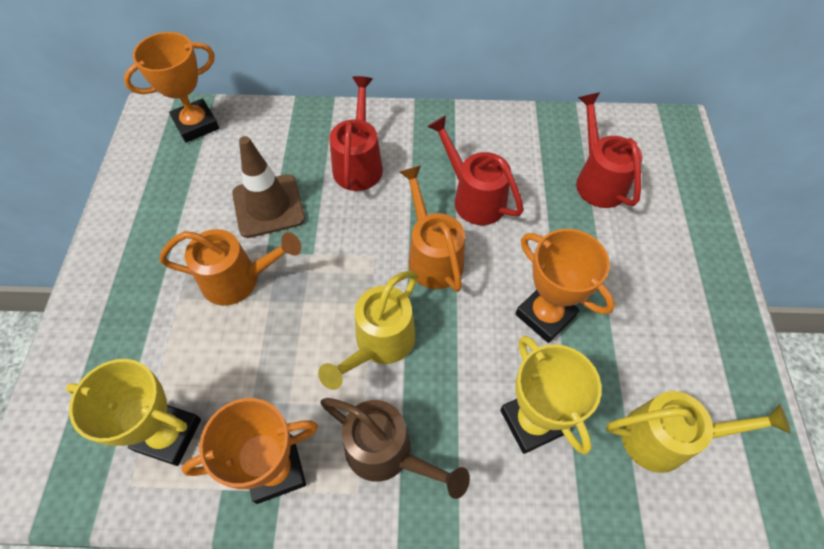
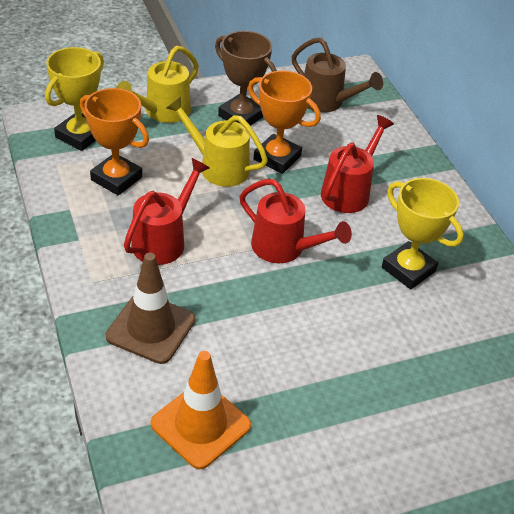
brown trophy: 0 -> 1
orange traffic cone: 0 -> 1
orange trophy: 3 -> 2
orange watering can: 2 -> 0

